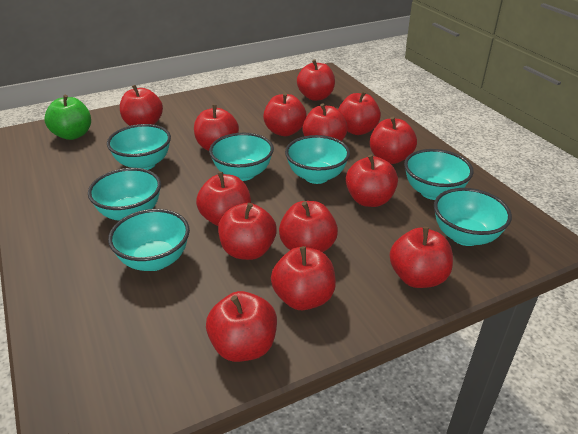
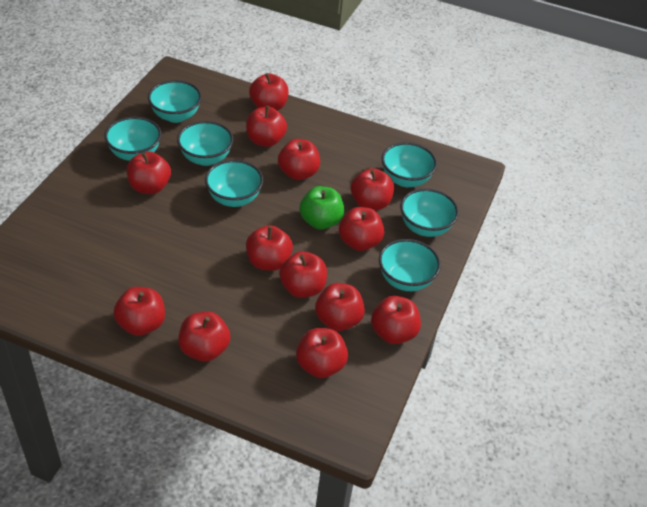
red apple: 14 -> 13

